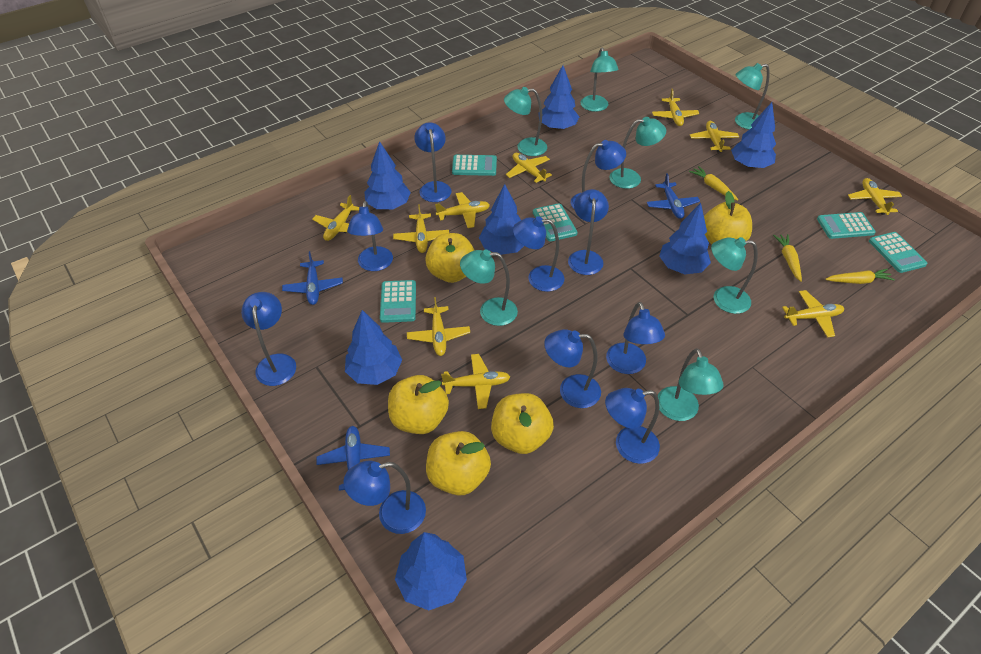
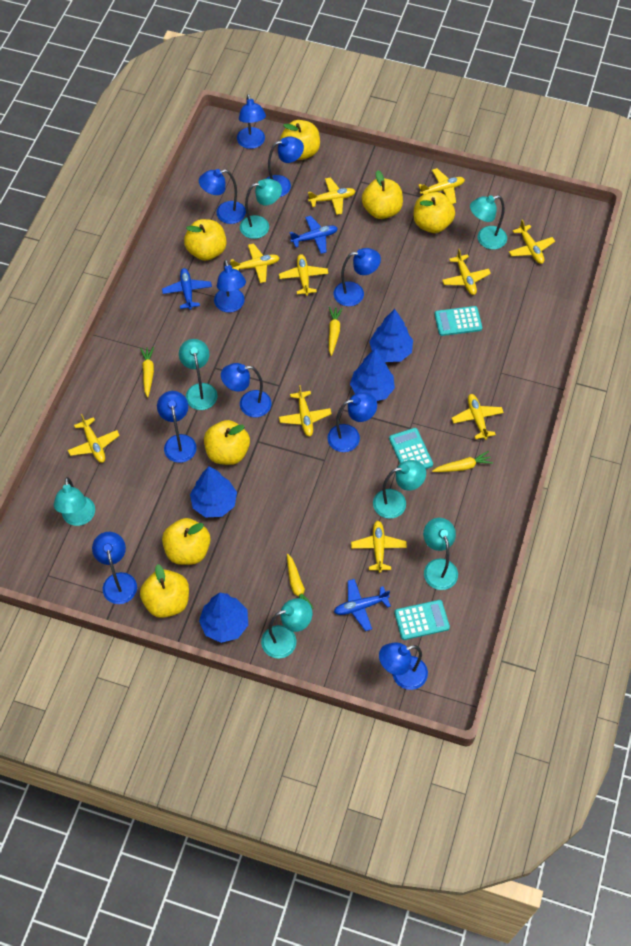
blue tree: 7 -> 4
turquoise calculator: 5 -> 3
yellow apple: 5 -> 7
yellow carrot: 3 -> 4

